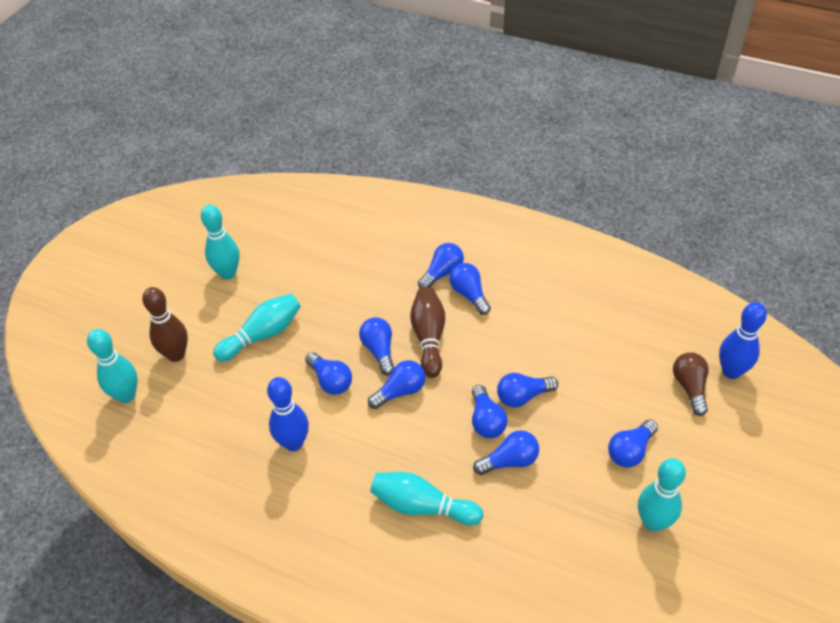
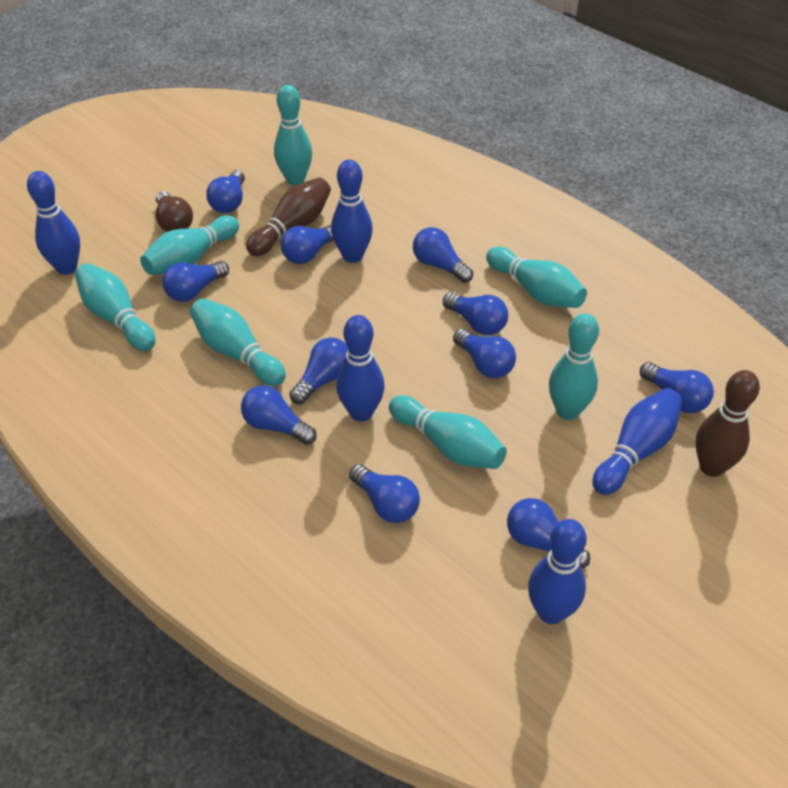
blue bowling pin: 2 -> 5
blue light bulb: 9 -> 11
turquoise bowling pin: 5 -> 7

